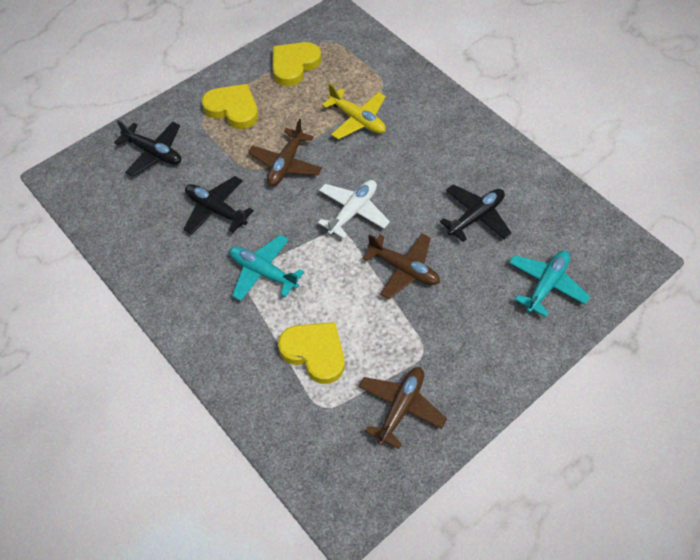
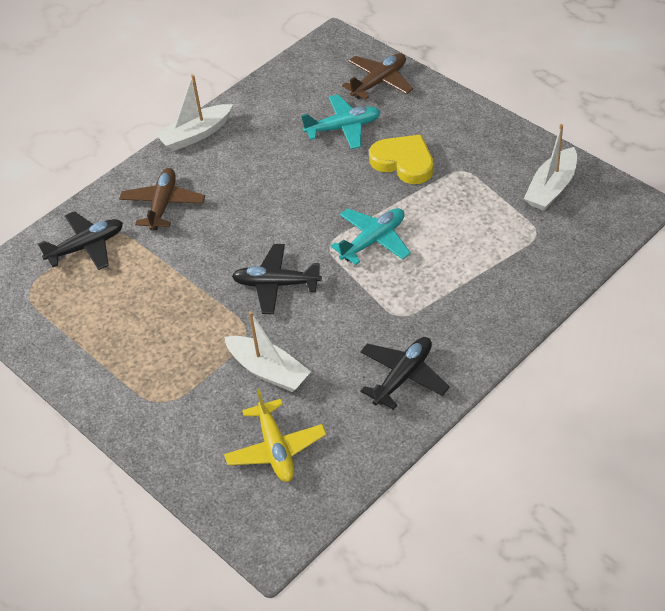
brown plane: 3 -> 2
white boat: 0 -> 3
white plane: 1 -> 0
yellow heart: 3 -> 1

